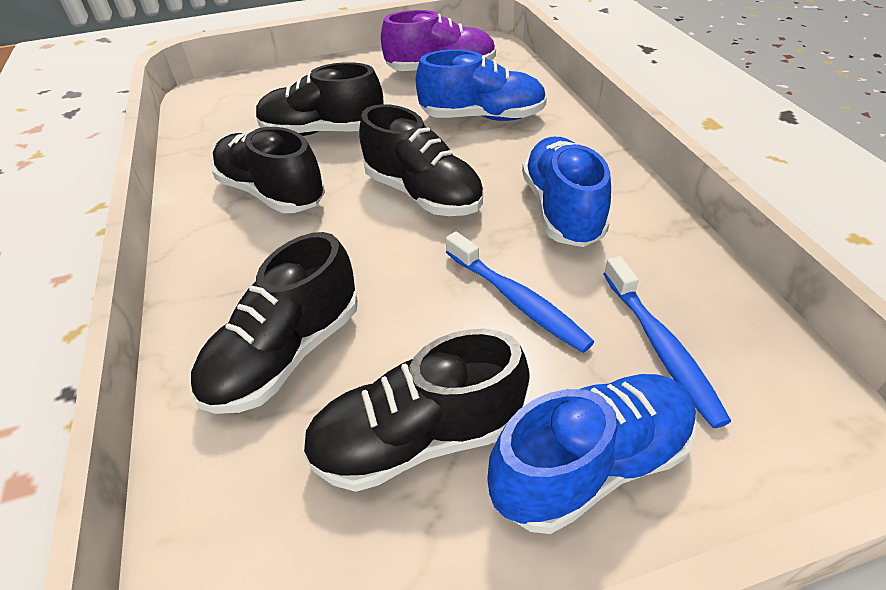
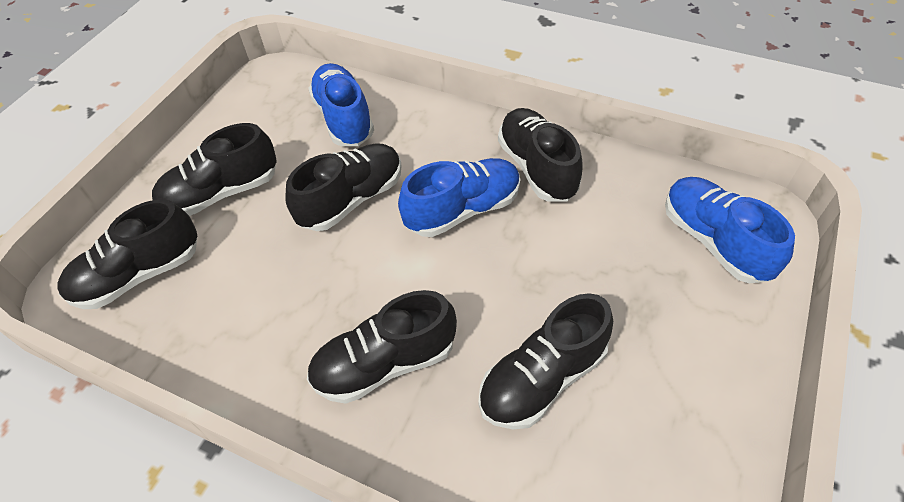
black shoe: 5 -> 6
blue toothbrush: 2 -> 0
purple shoe: 1 -> 0

